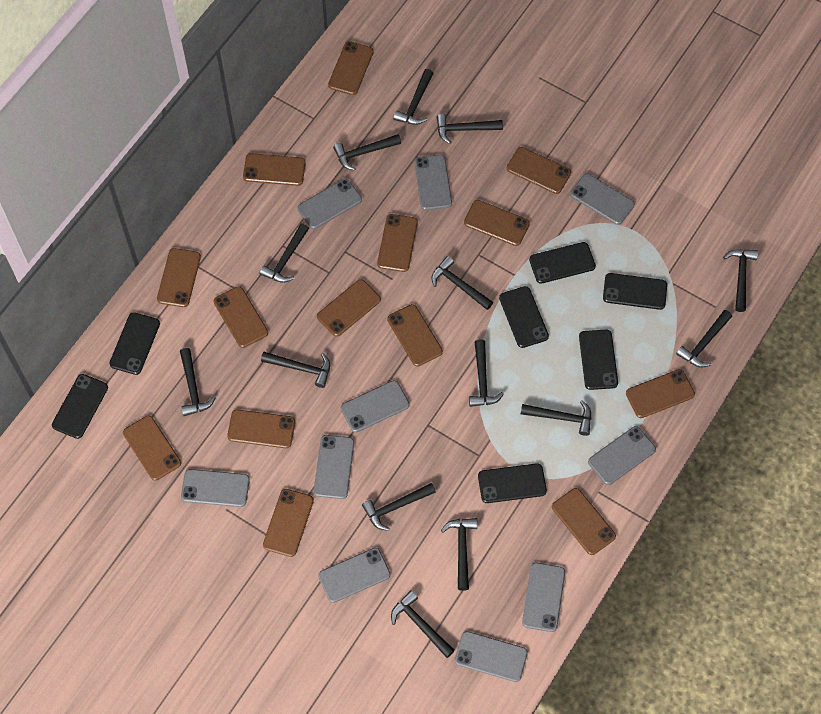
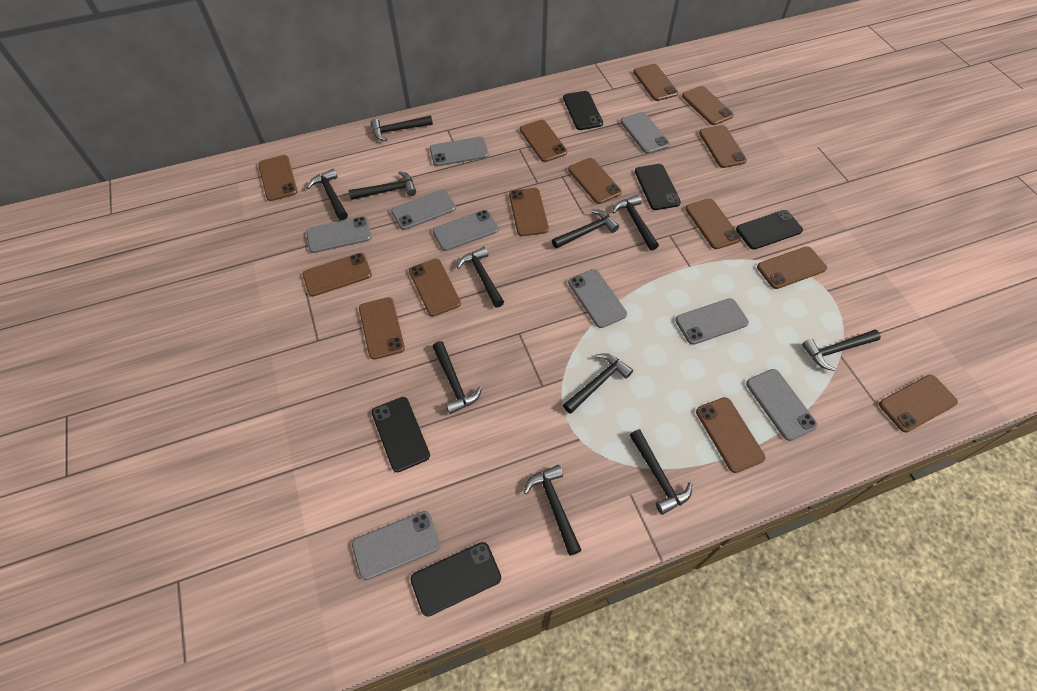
black hammer: 14 -> 11
black phone: 7 -> 5
grey phone: 10 -> 9

